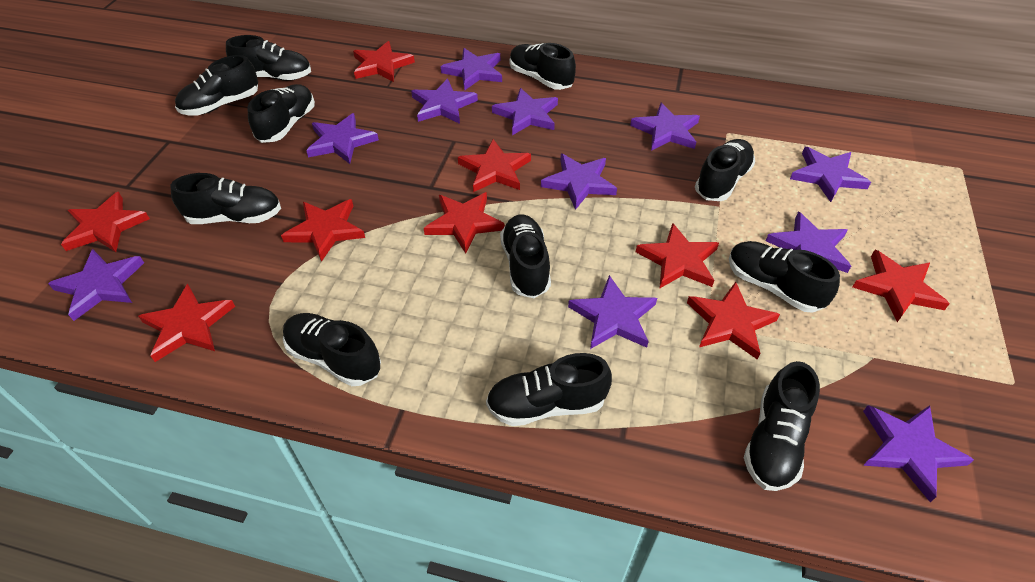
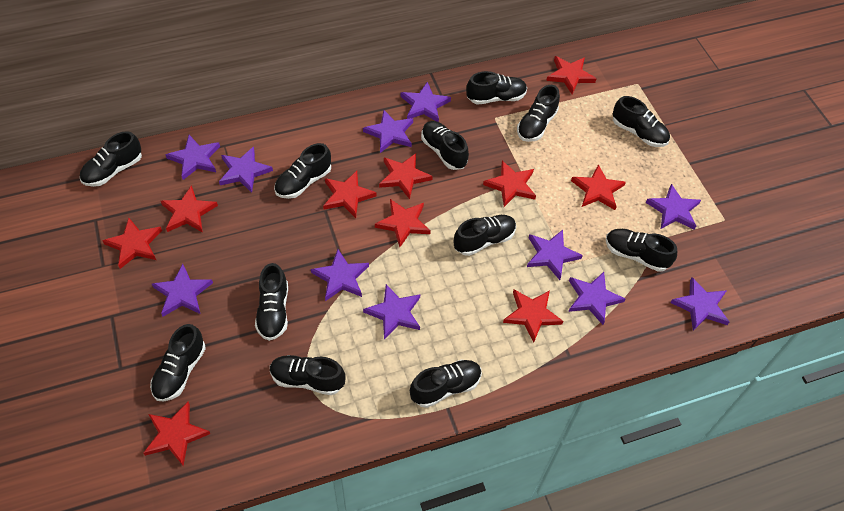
black shoe: 11 -> 12
red star: 9 -> 10

